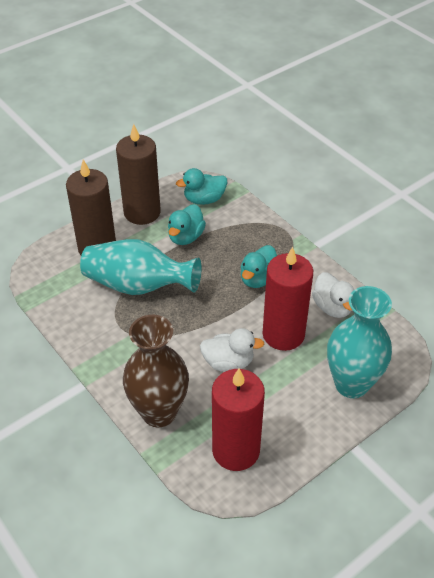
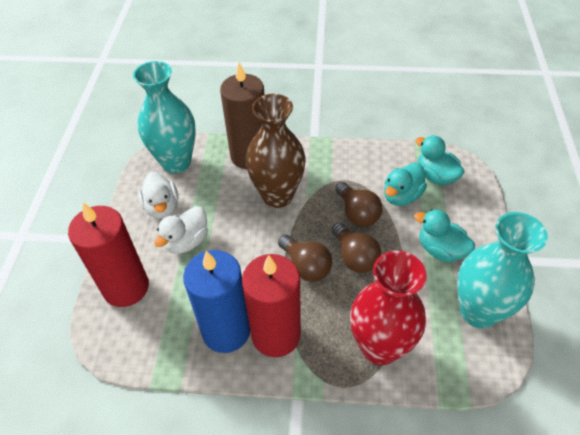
blue candle: 0 -> 1
brown candle: 2 -> 1
brown light bulb: 0 -> 3
red vase: 0 -> 1

